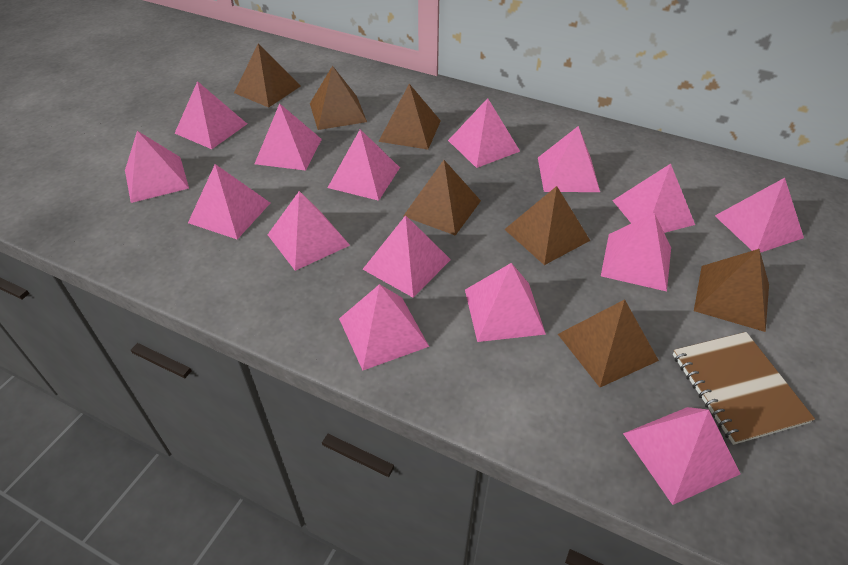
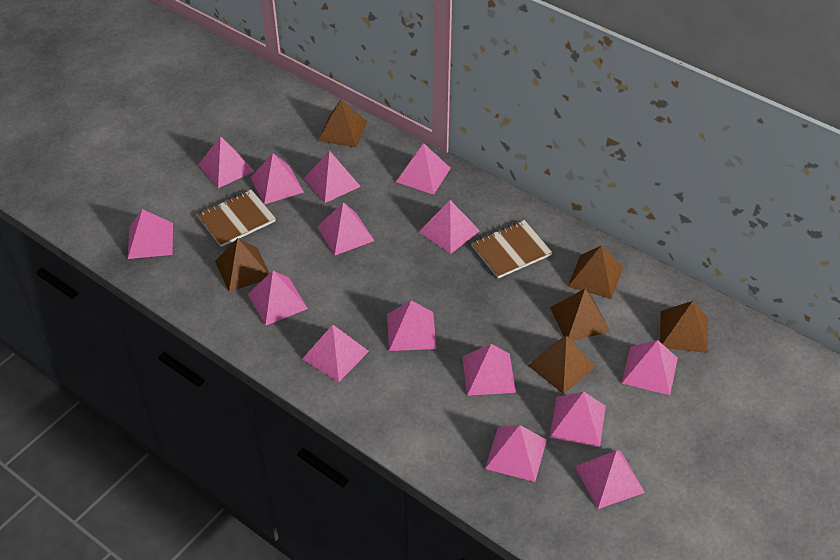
brown notebook: 1 -> 2
brown pyramid: 7 -> 6

